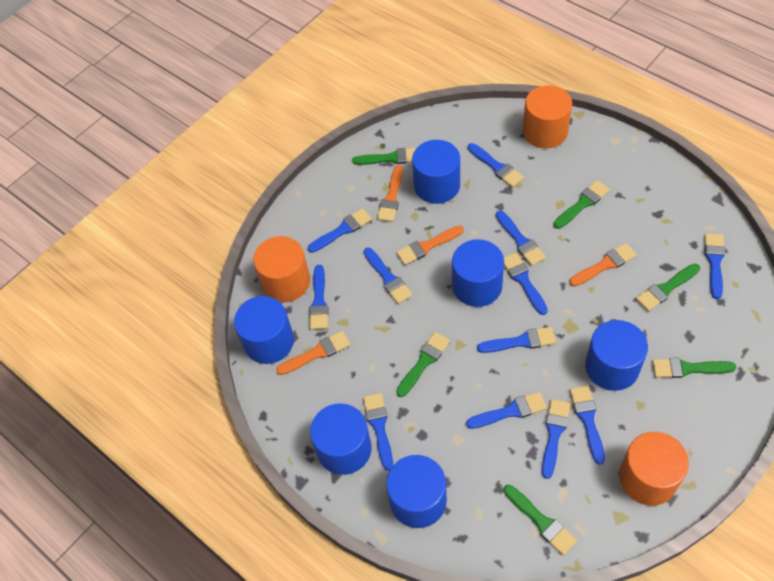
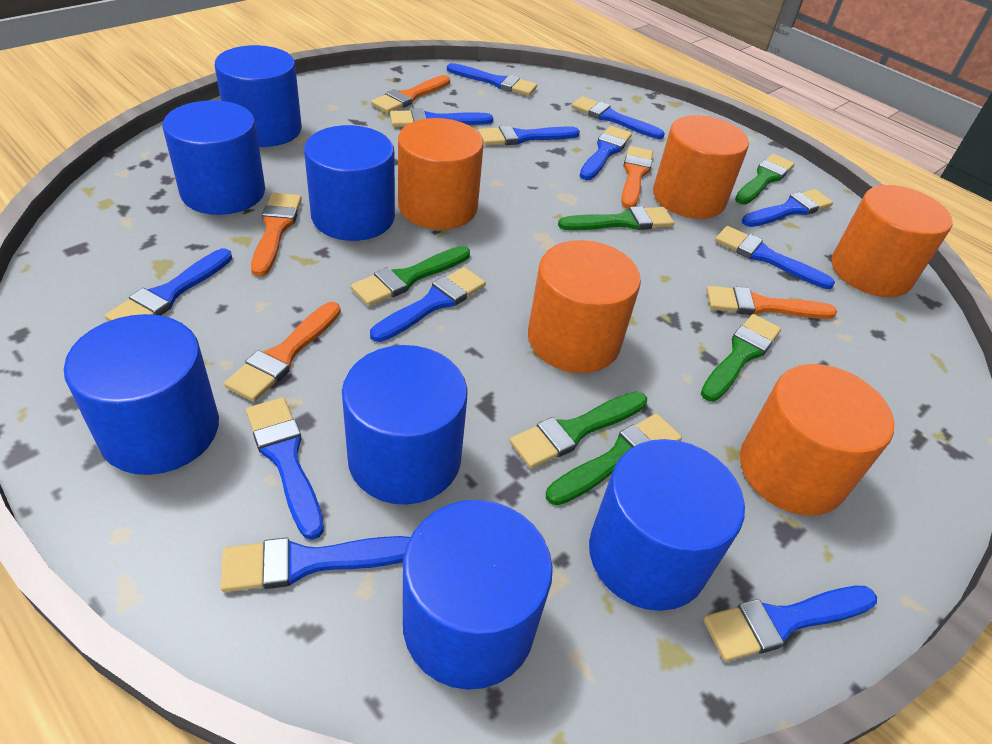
blue cylinder: 6 -> 7
orange brush: 4 -> 5
orange cylinder: 3 -> 5

